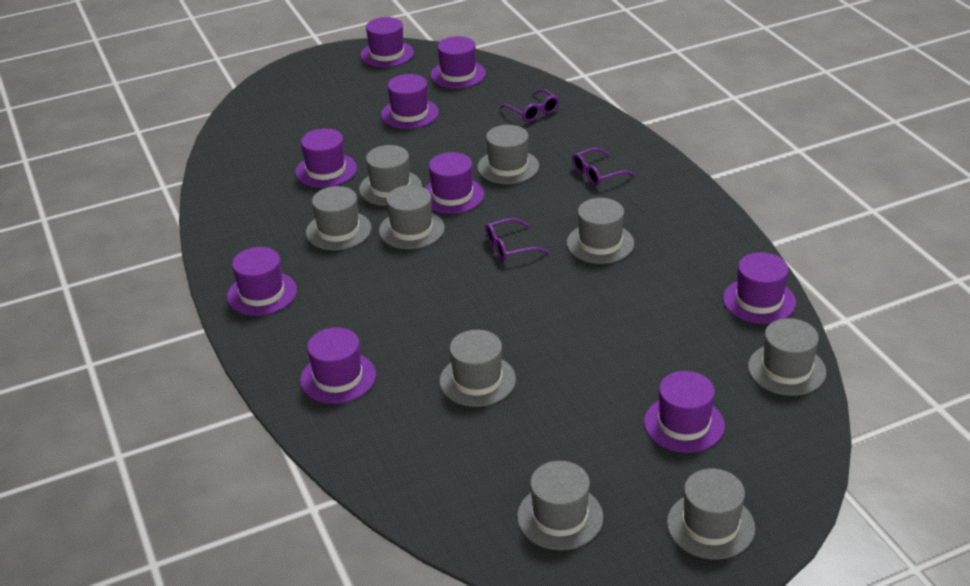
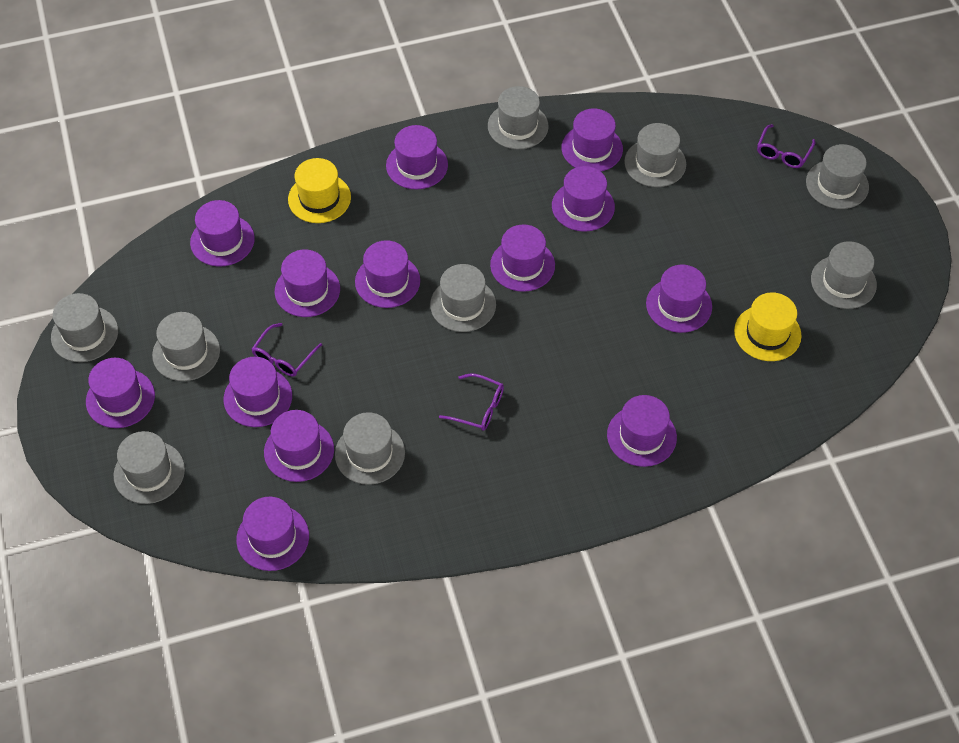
purple hat: 9 -> 13
yellow hat: 0 -> 2

